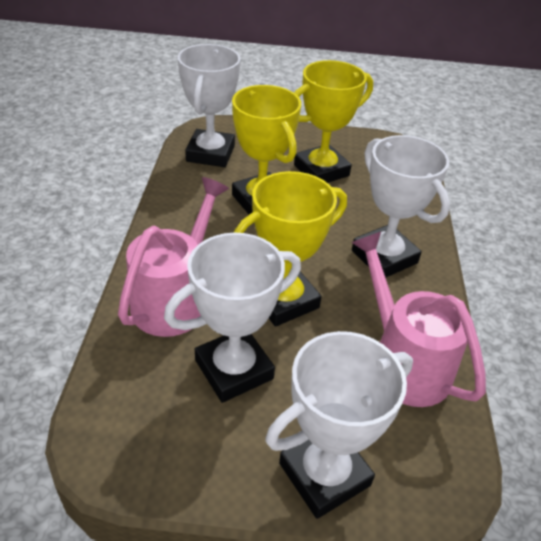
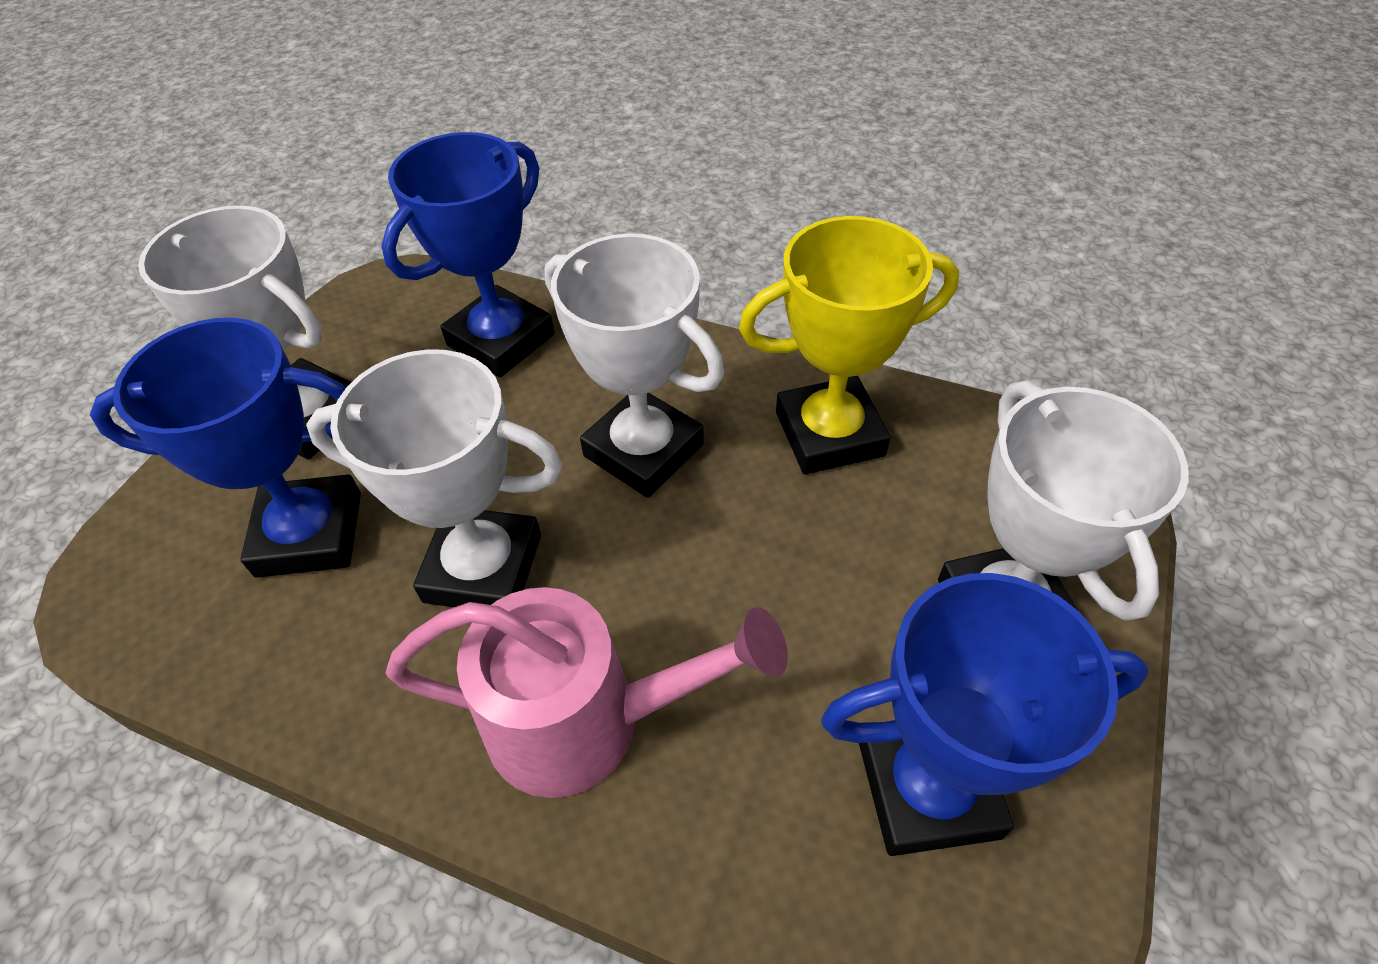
blue trophy: 0 -> 3
pink watering can: 2 -> 1
yellow trophy: 3 -> 1

